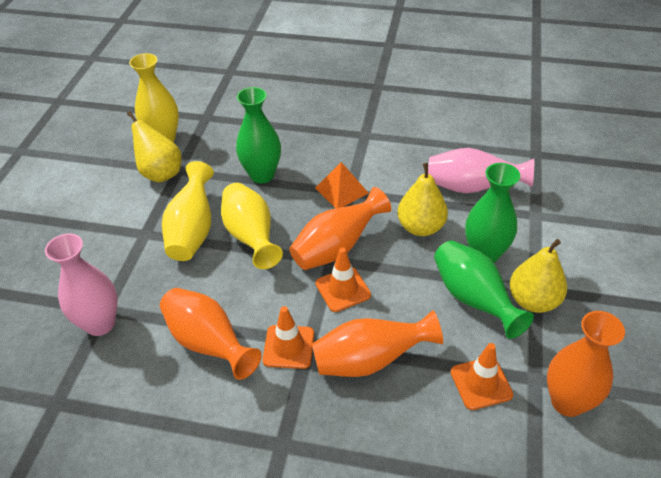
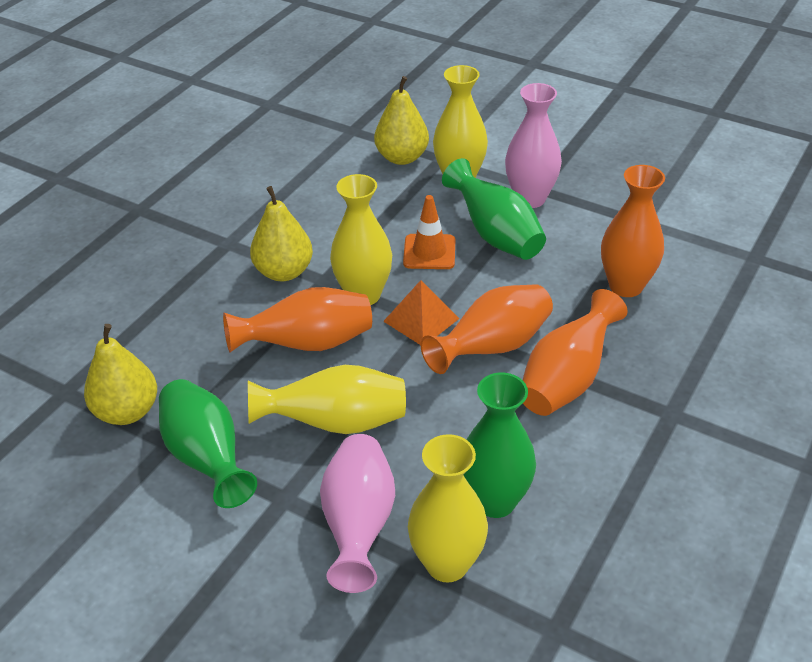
orange traffic cone: 3 -> 1
yellow vase: 3 -> 4

